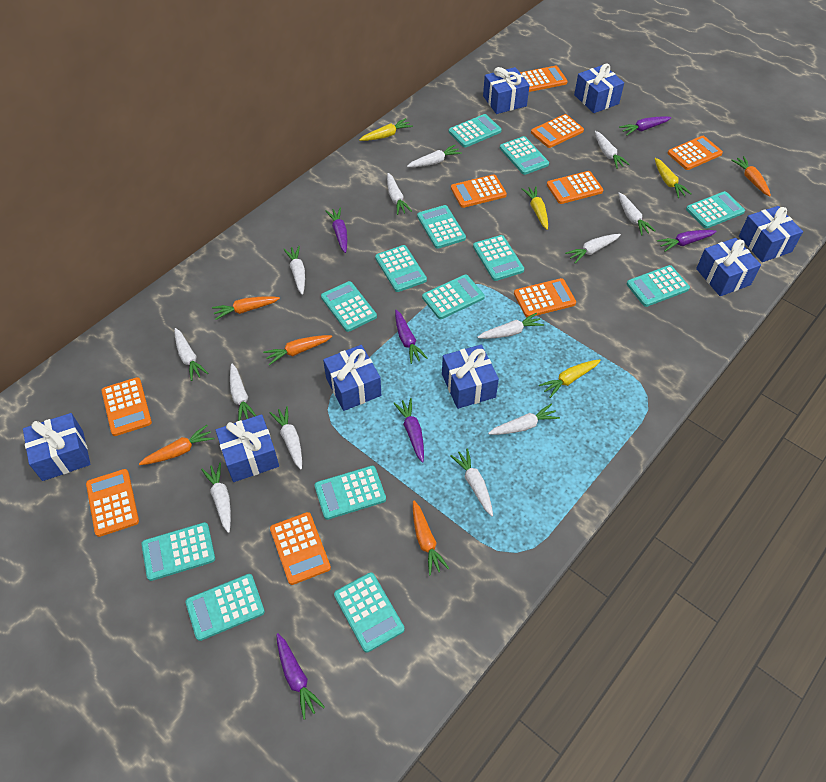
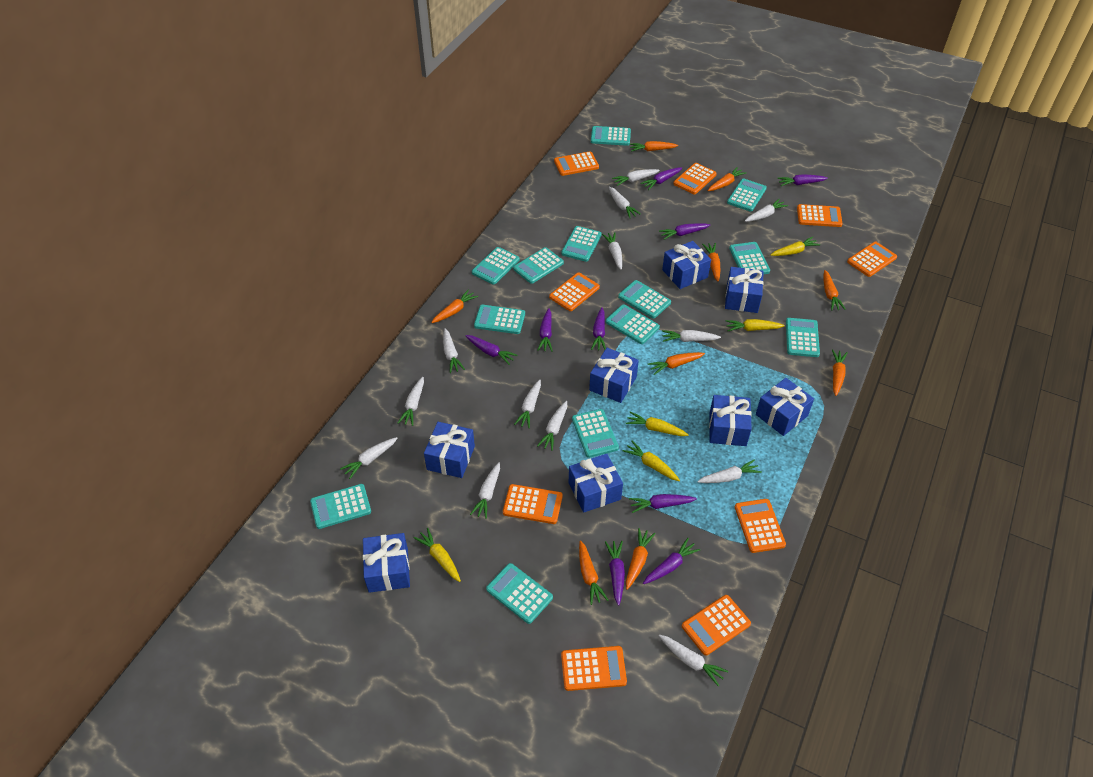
orange carrot: 5 -> 9
purple carrot: 6 -> 9
yellow carrot: 4 -> 5

